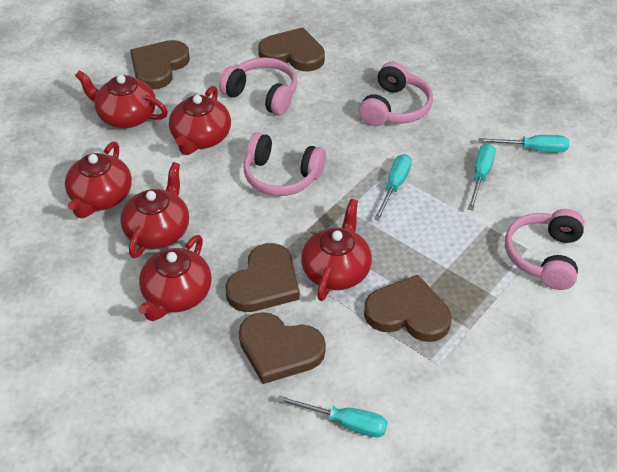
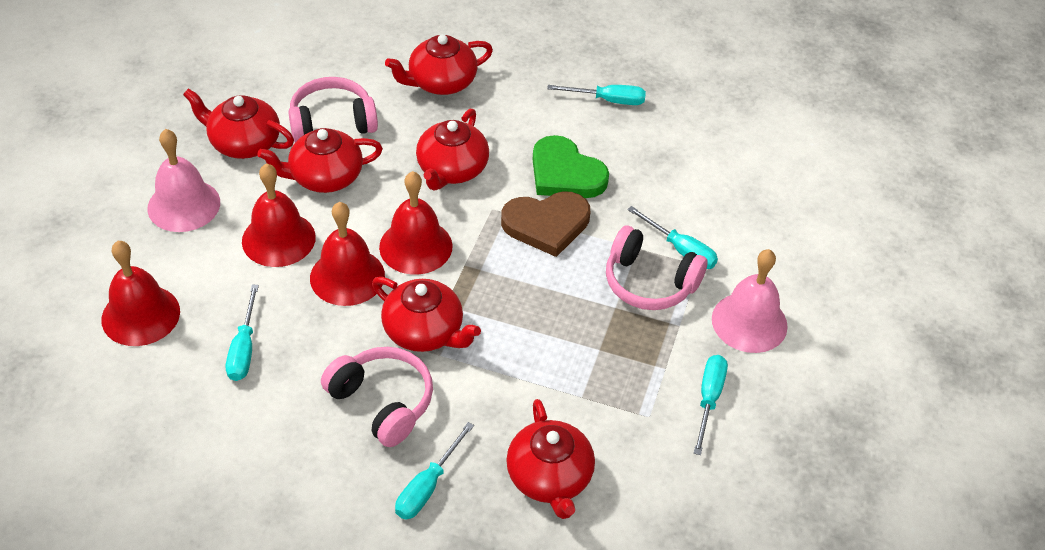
brown heart: 5 -> 1
green heart: 0 -> 1
pink bell: 0 -> 2
pink headphones: 4 -> 3
red bell: 0 -> 4
turquoise screwdriver: 4 -> 5

